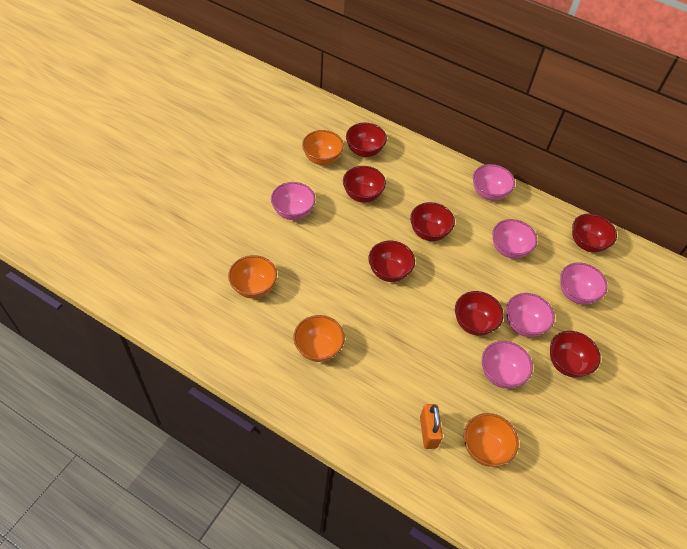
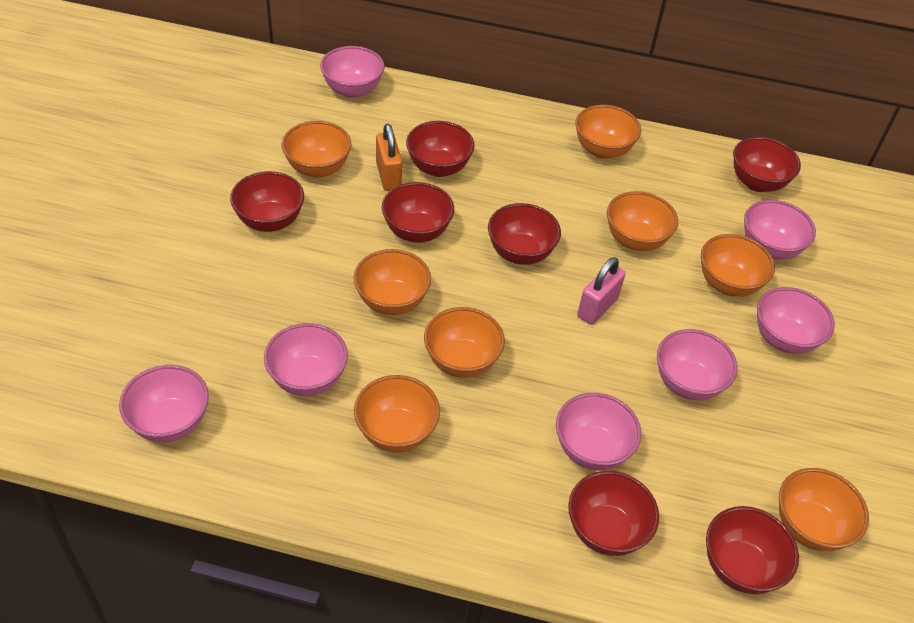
orange bowl: 4 -> 8
pink bowl: 6 -> 7
pink padlock: 0 -> 1

